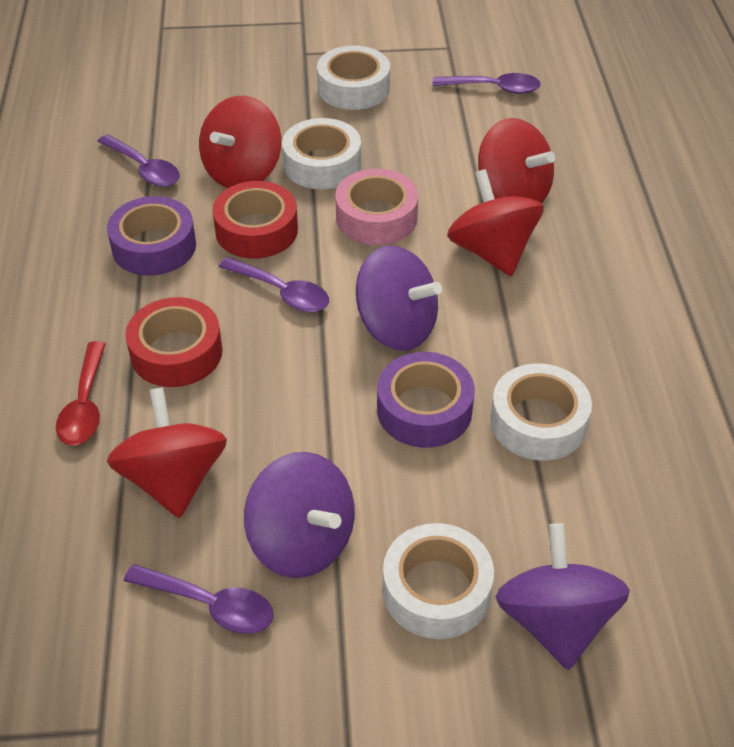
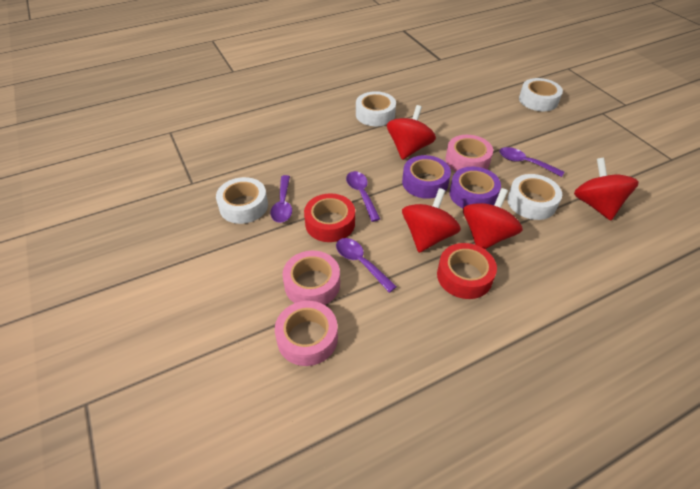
pink tape: 1 -> 3
purple spinning top: 3 -> 0
red spoon: 1 -> 0

